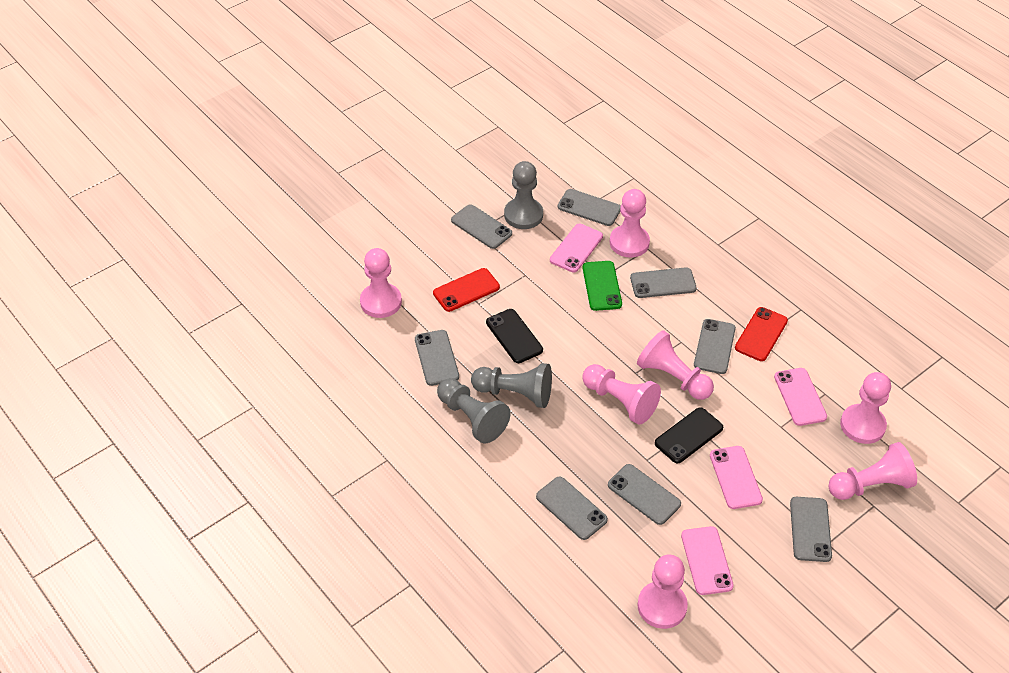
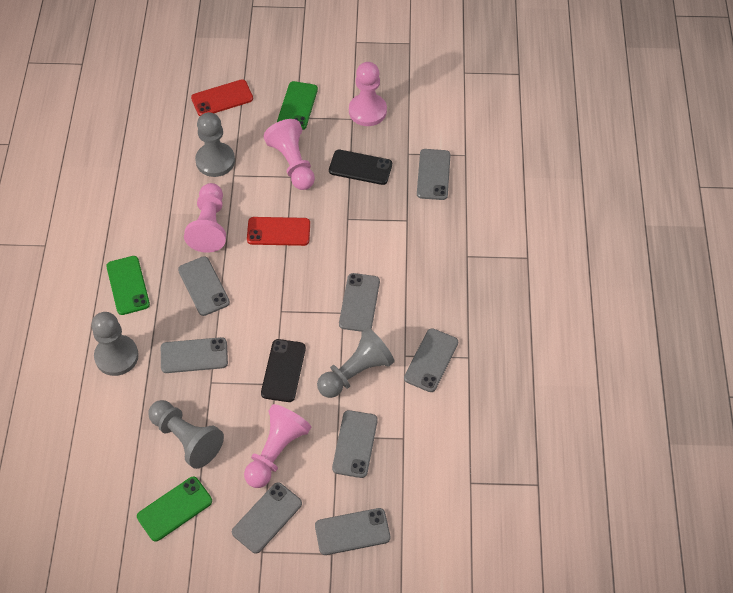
green phone: 1 -> 3
grey pawn: 3 -> 4
pink pawn: 7 -> 4
pink phone: 4 -> 0

